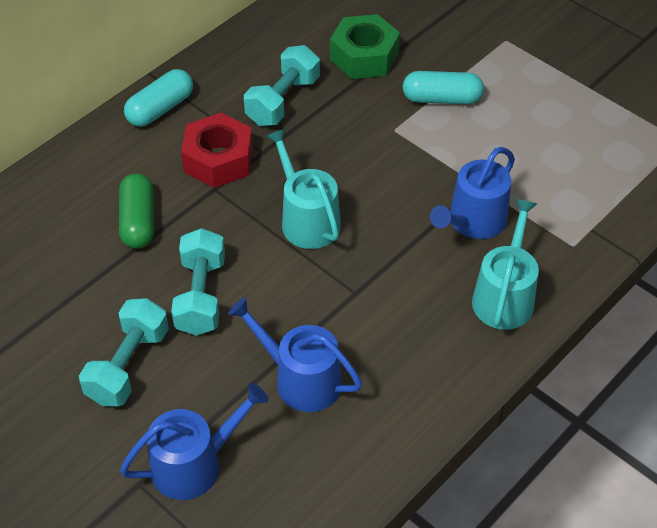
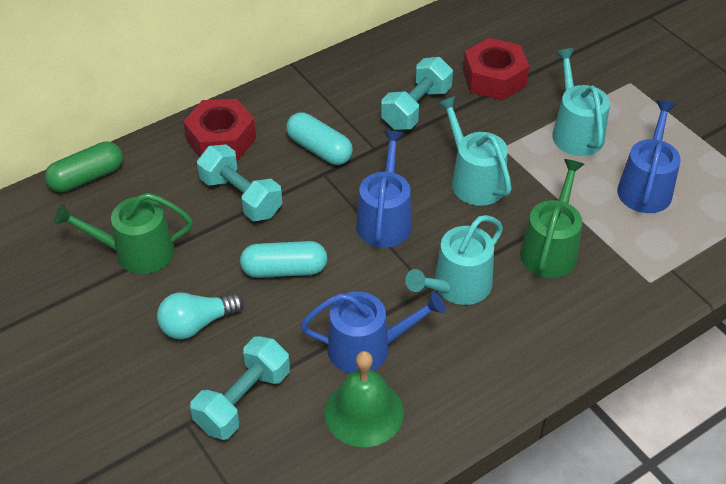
green bell: 0 -> 1
green nut: 1 -> 0
green watering can: 0 -> 2
red nut: 1 -> 2
turquoise light bulb: 0 -> 1
turquoise watering can: 2 -> 3

